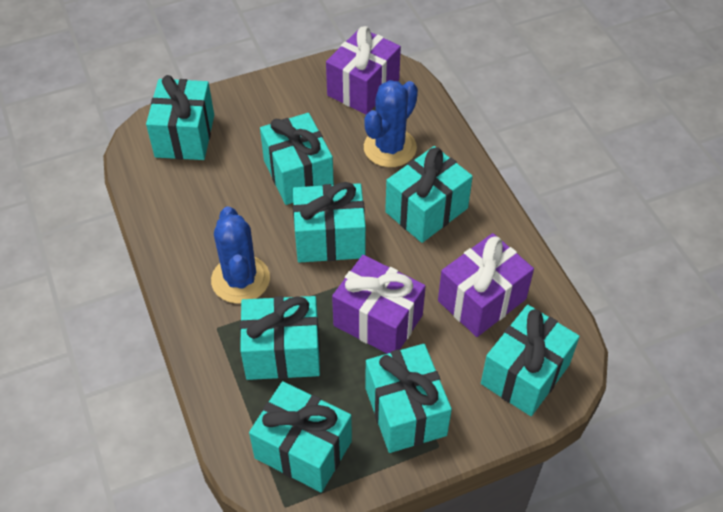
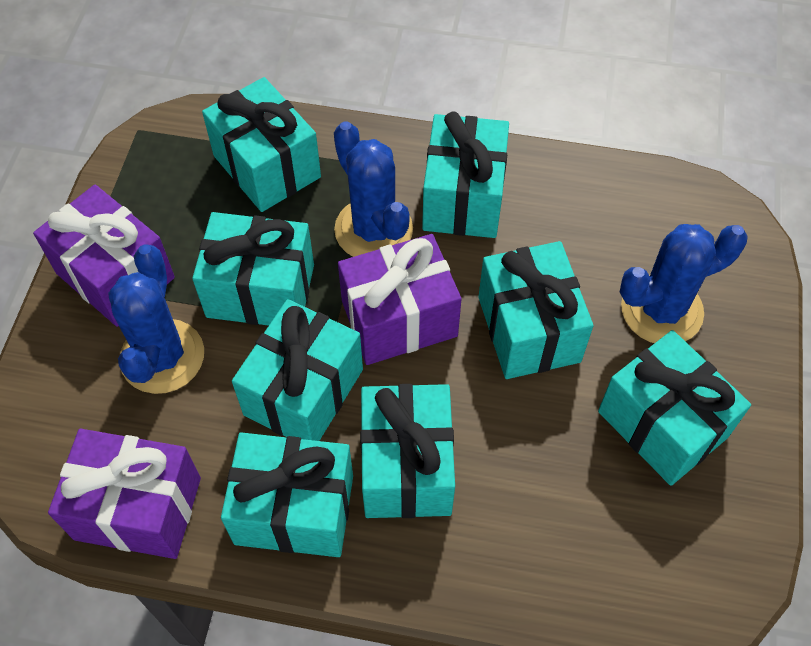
blue cactus: 2 -> 3

